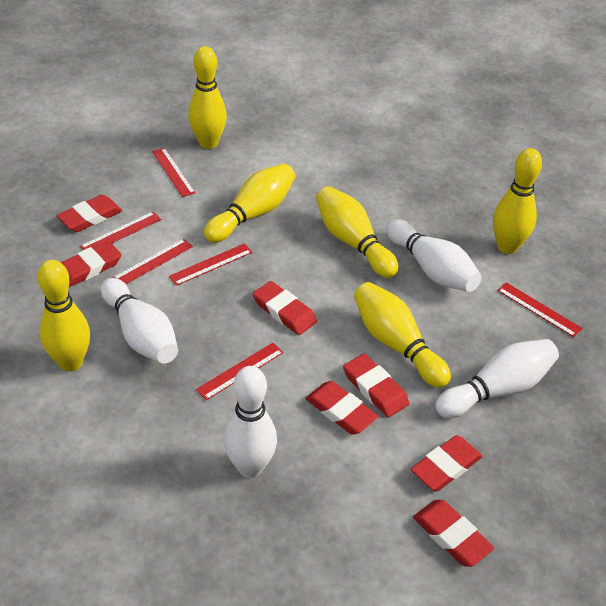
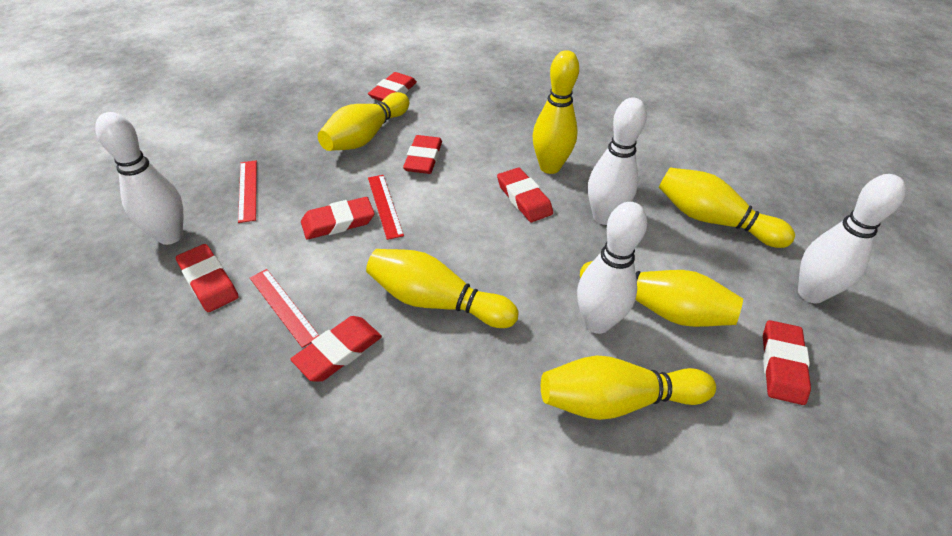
red ruler: 6 -> 3

